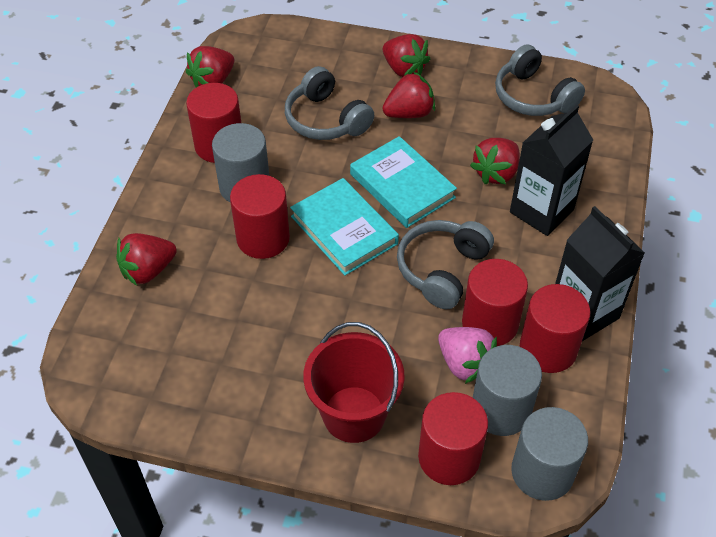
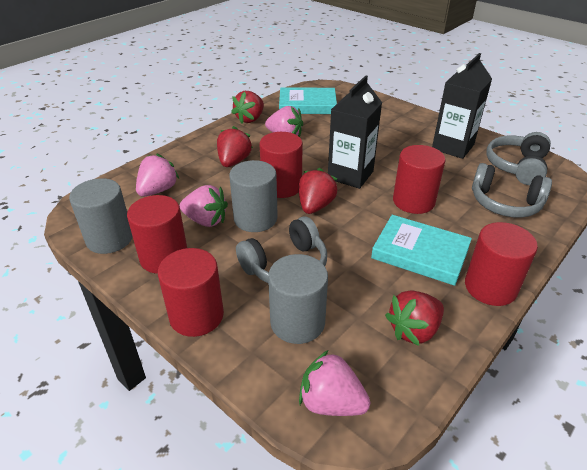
pink strawberry: 1 -> 4
red bucket: 1 -> 0
red strawberry: 5 -> 4

